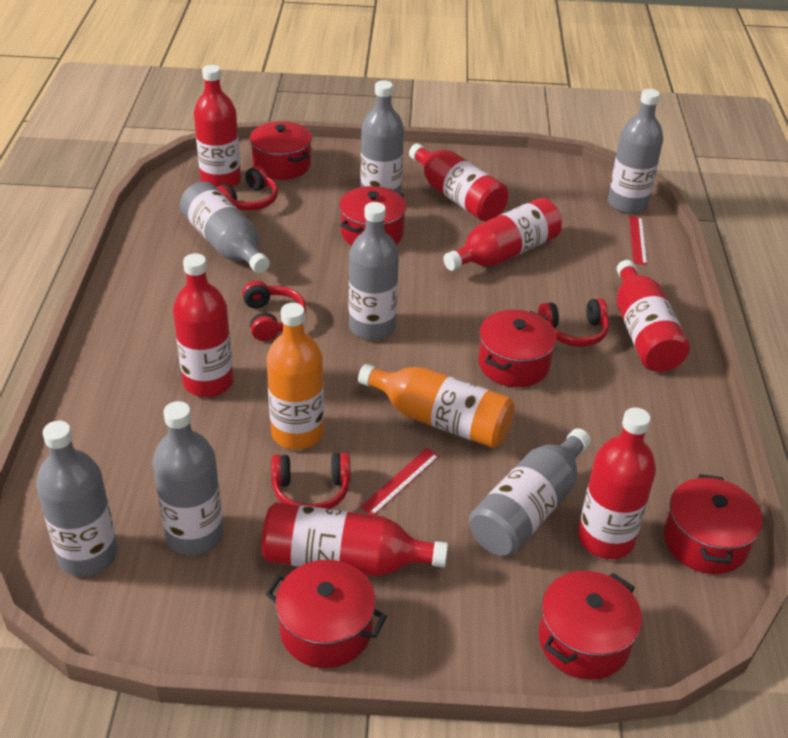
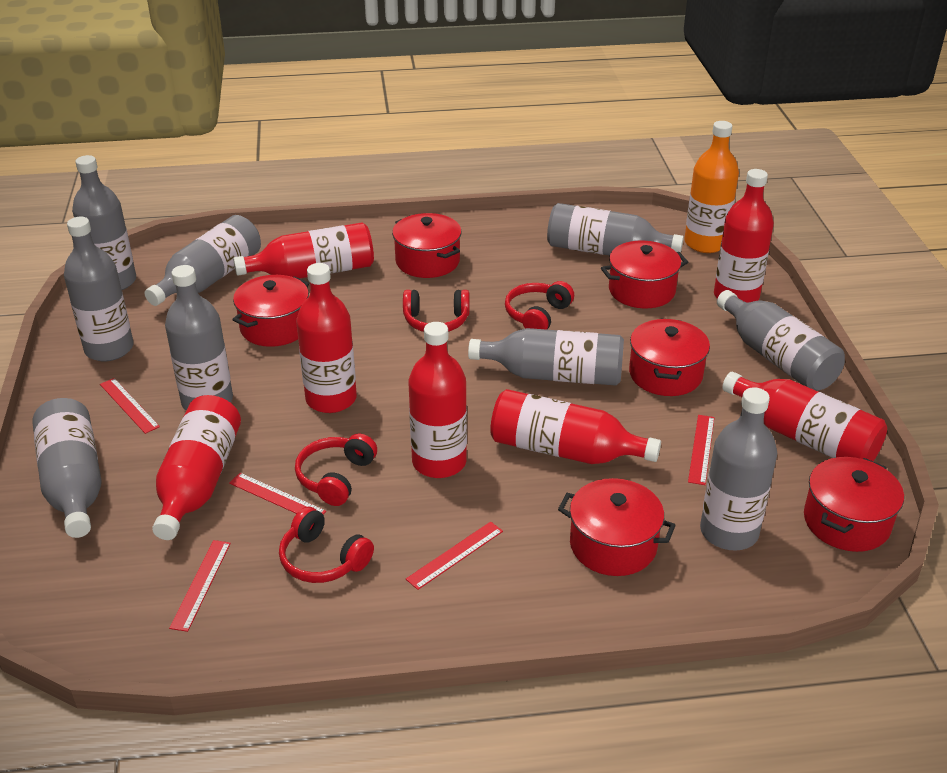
grey bottle: 7 -> 9
orange bottle: 2 -> 1
red ruler: 2 -> 5

